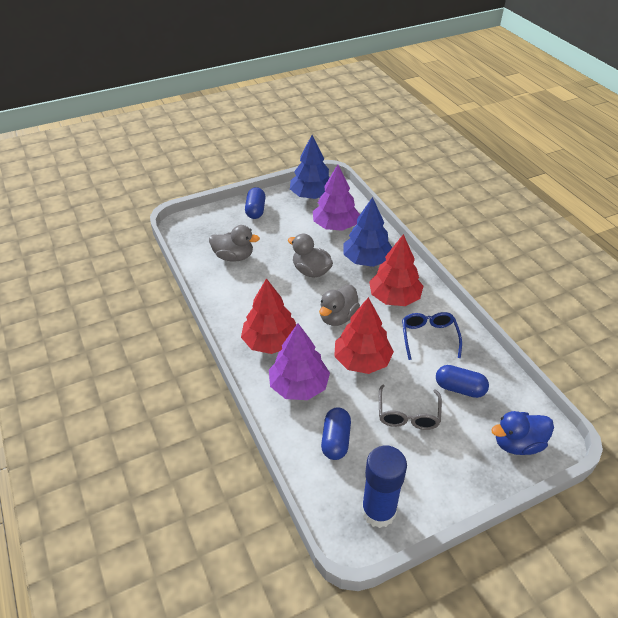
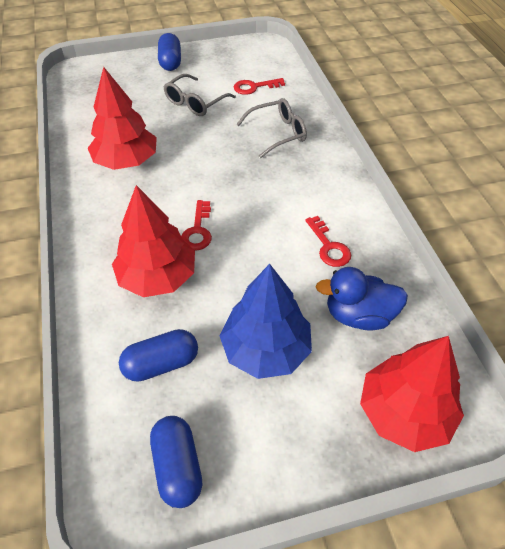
blue glasses: 1 -> 0
blue glue stick: 1 -> 0
blue tree: 2 -> 1
grey duck: 3 -> 0
grey glasses: 1 -> 2
purple tree: 2 -> 0
red key: 0 -> 3

